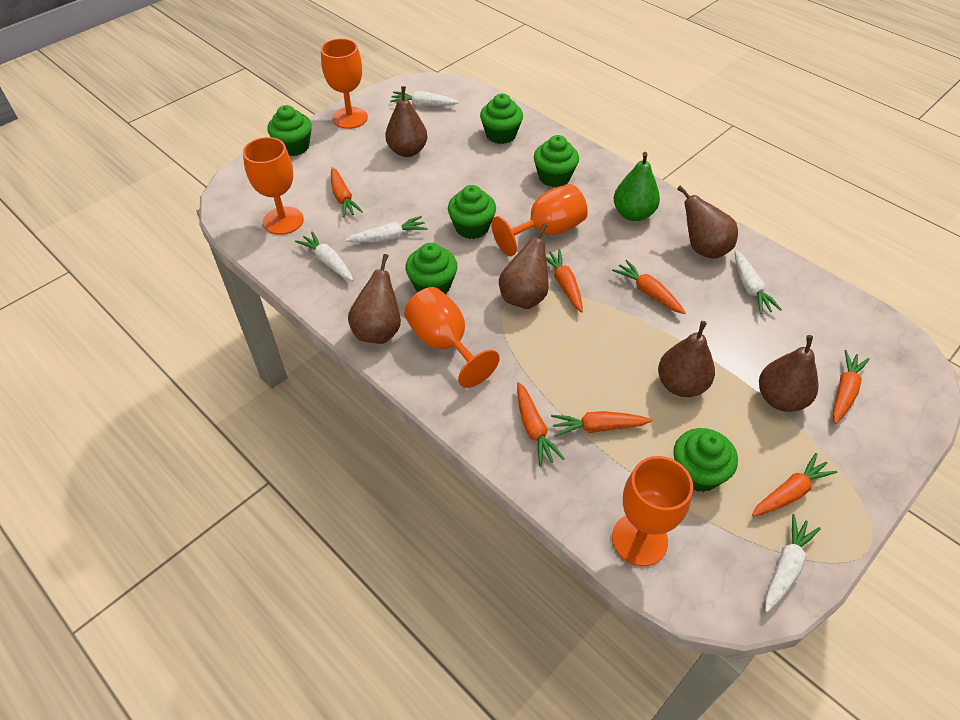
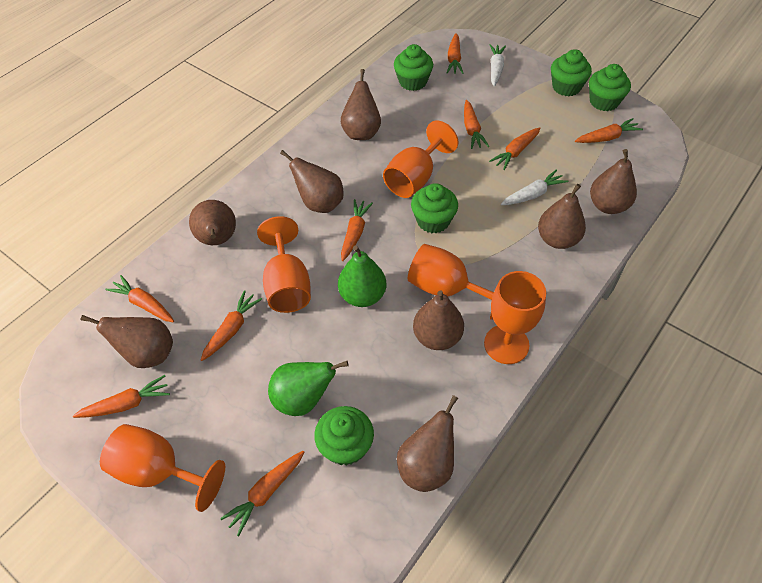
brown pear: 6 -> 8
green cupcake: 6 -> 5
green pear: 1 -> 2
orange carrot: 7 -> 9
white carrot: 5 -> 2

